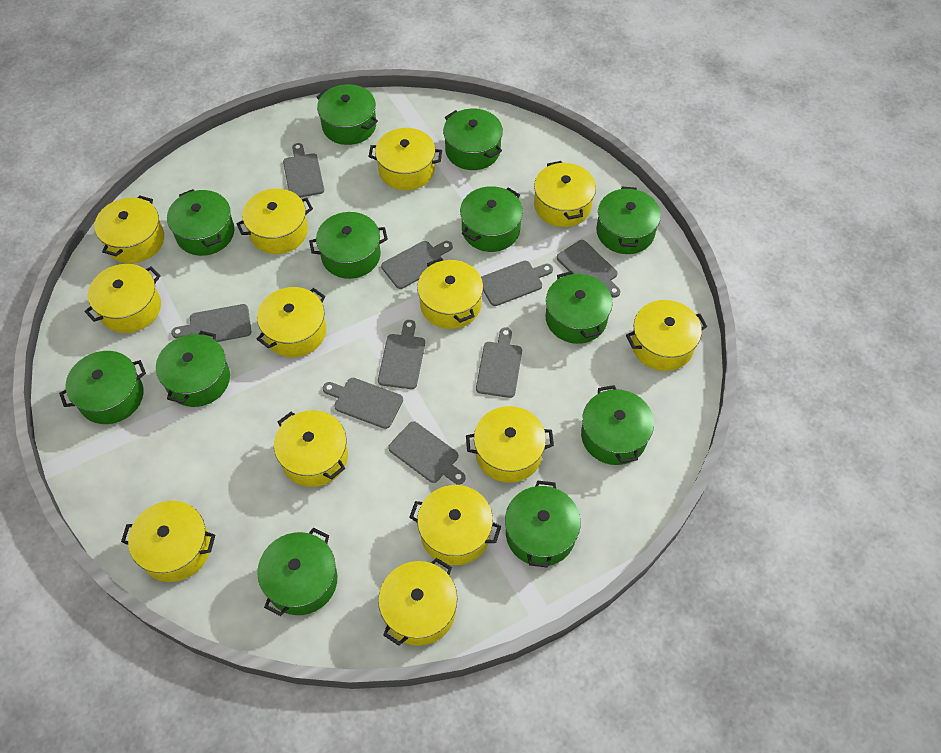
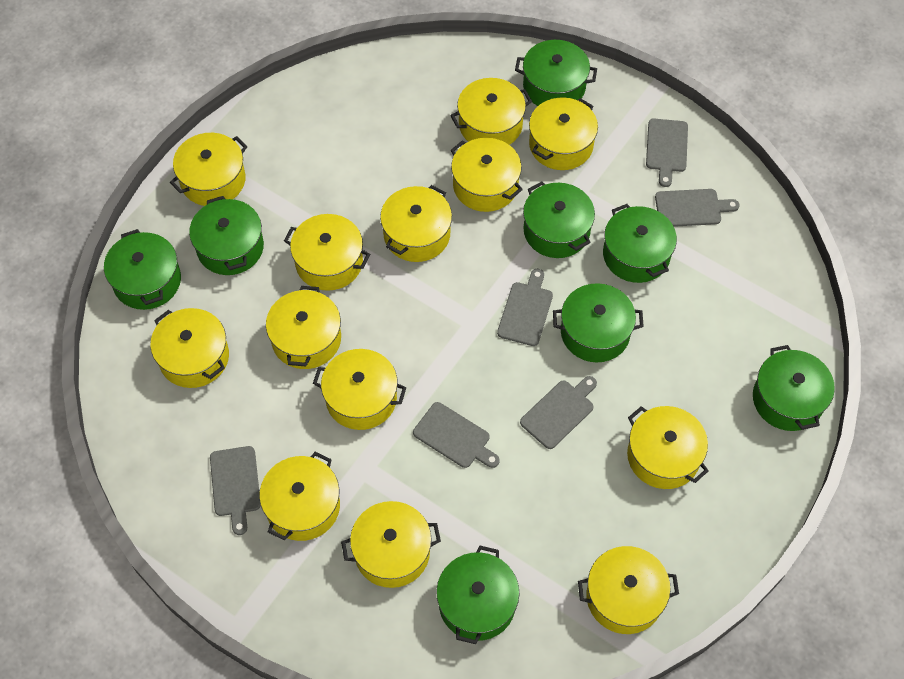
green pot: 12 -> 8
grey cutting board: 9 -> 6

